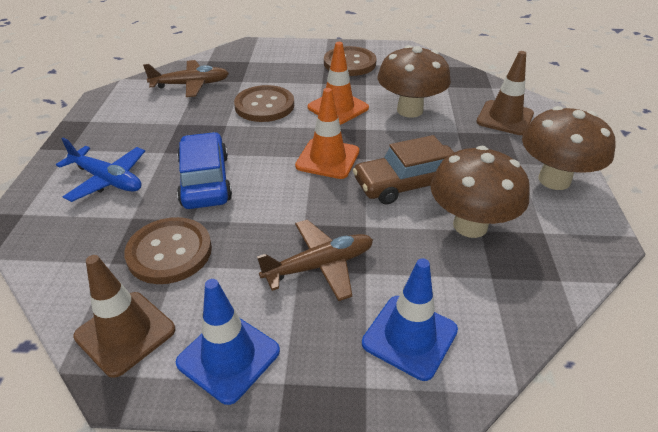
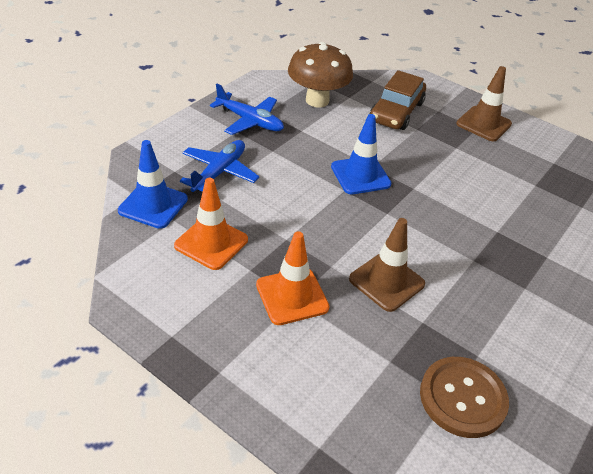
blue car: 1 -> 0
blue plane: 1 -> 2
brown button: 3 -> 1
brown mushroom: 3 -> 1
brown plane: 2 -> 0

